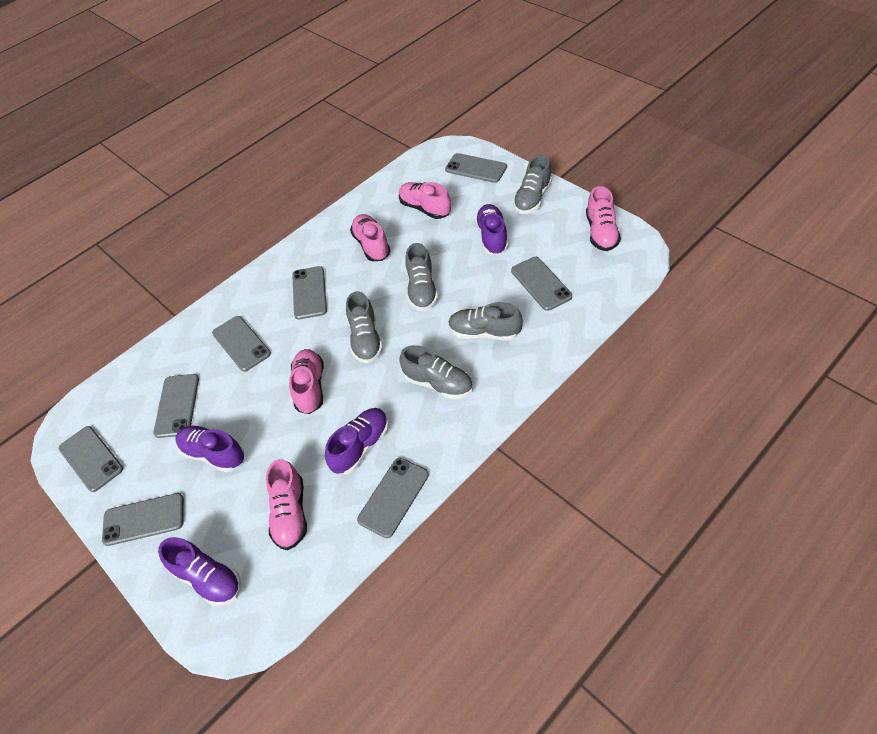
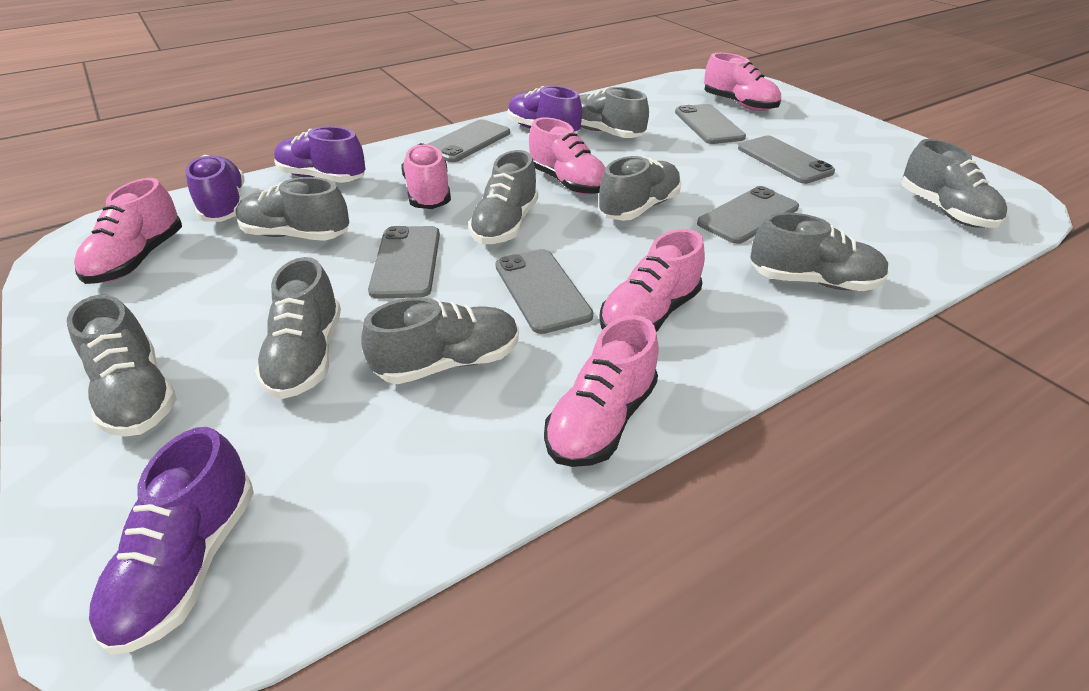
grey phone: 8 -> 6
grey shoe: 5 -> 9
pink shoe: 5 -> 6

